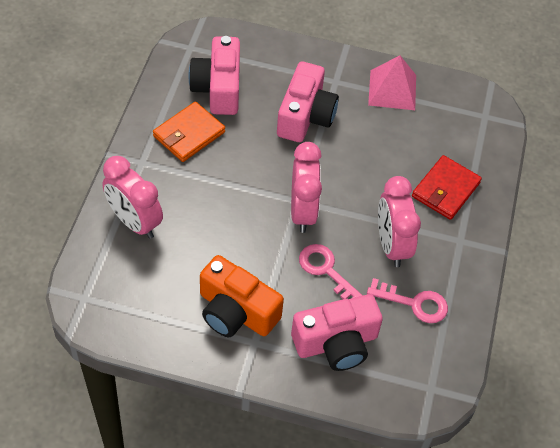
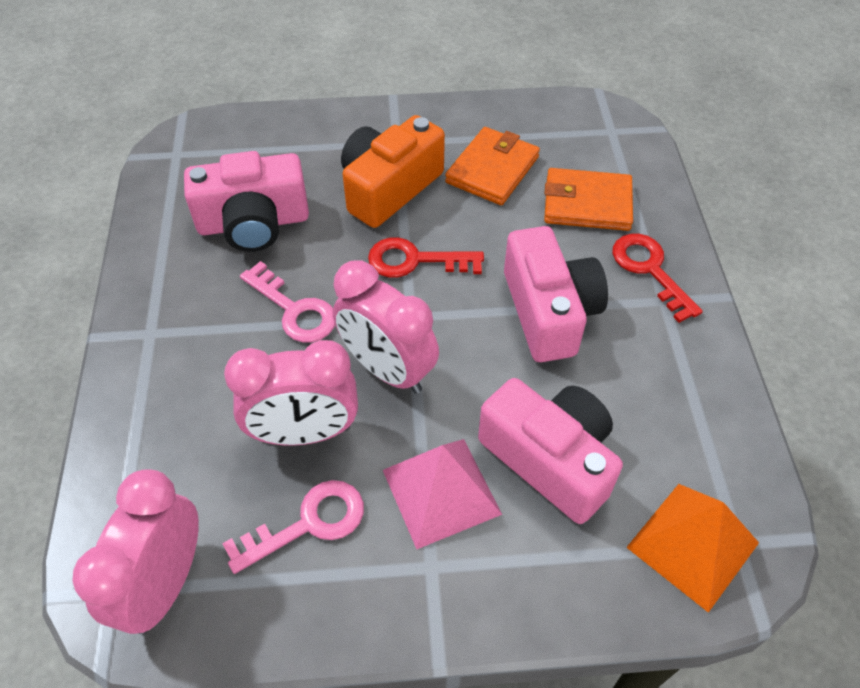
orange pyramid: 0 -> 1
orange wallet: 1 -> 2
red key: 0 -> 2
red wallet: 1 -> 0

